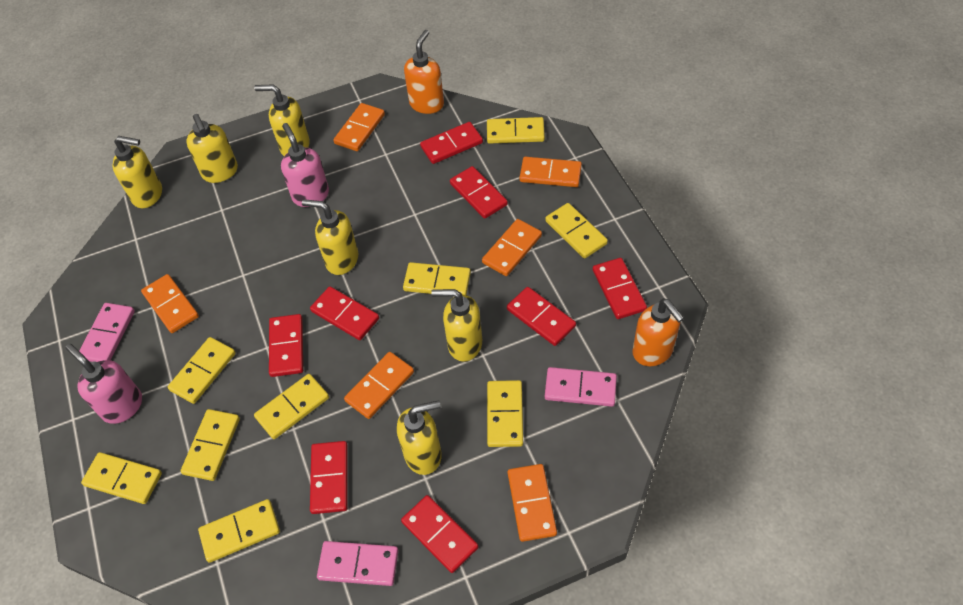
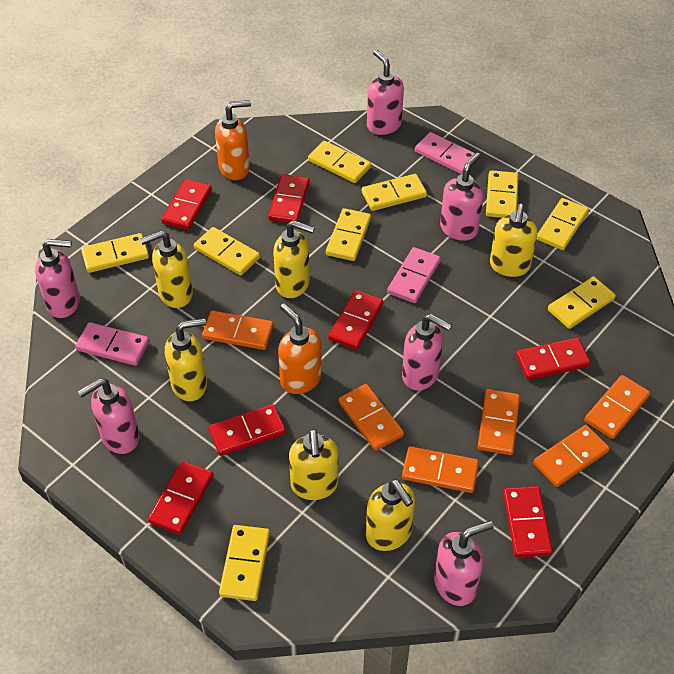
pink soap dispenser: 2 -> 6
red domino: 8 -> 7

